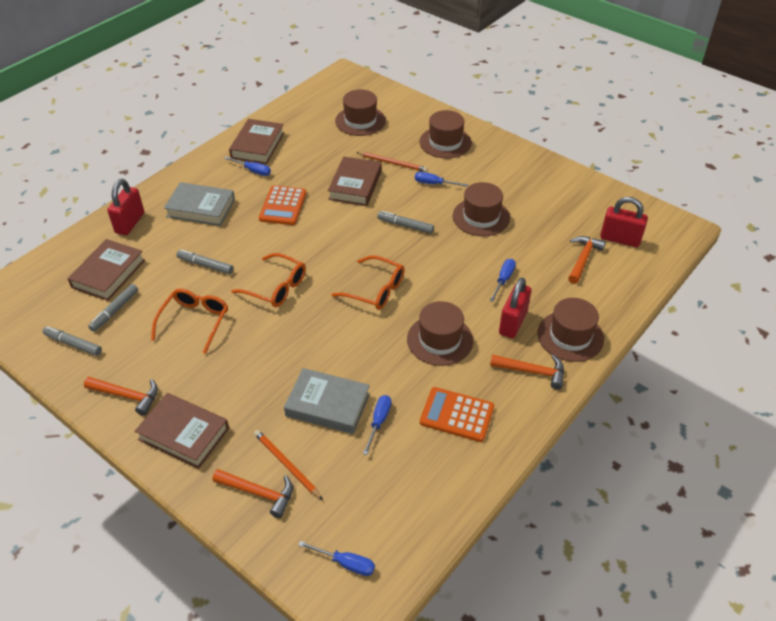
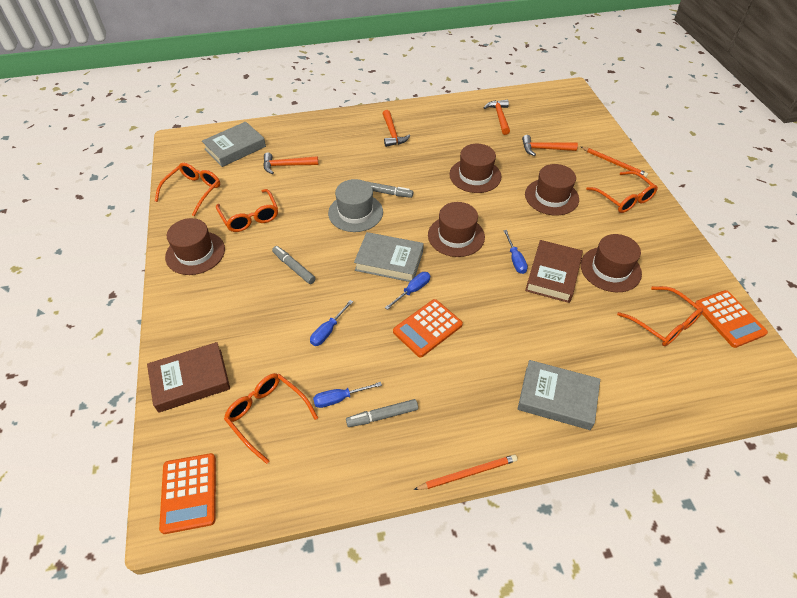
blue screwdriver: 5 -> 4
brown book: 4 -> 2
grey book: 2 -> 3
grey hat: 0 -> 1
grey marker: 4 -> 3
orange calculator: 2 -> 3
orange glasses: 3 -> 5
red padlock: 3 -> 0

